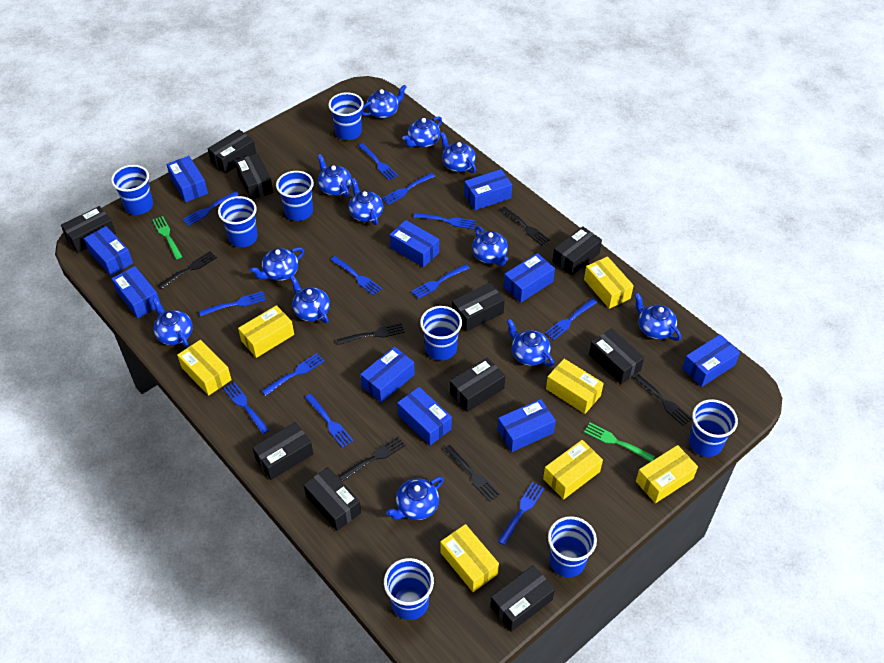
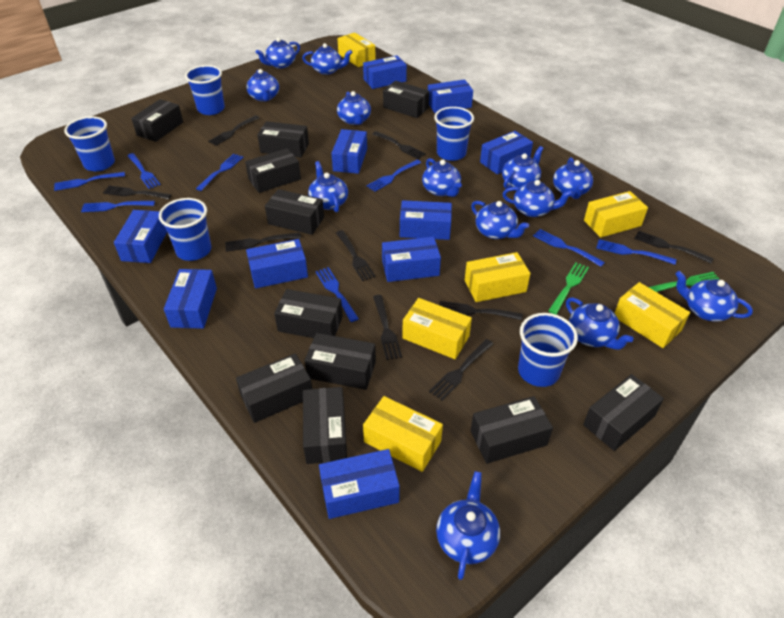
black box: 10 -> 11
black fork: 6 -> 9
blue cup: 8 -> 5
blue fork: 12 -> 8
blue teapot: 12 -> 13
yellow box: 7 -> 6

